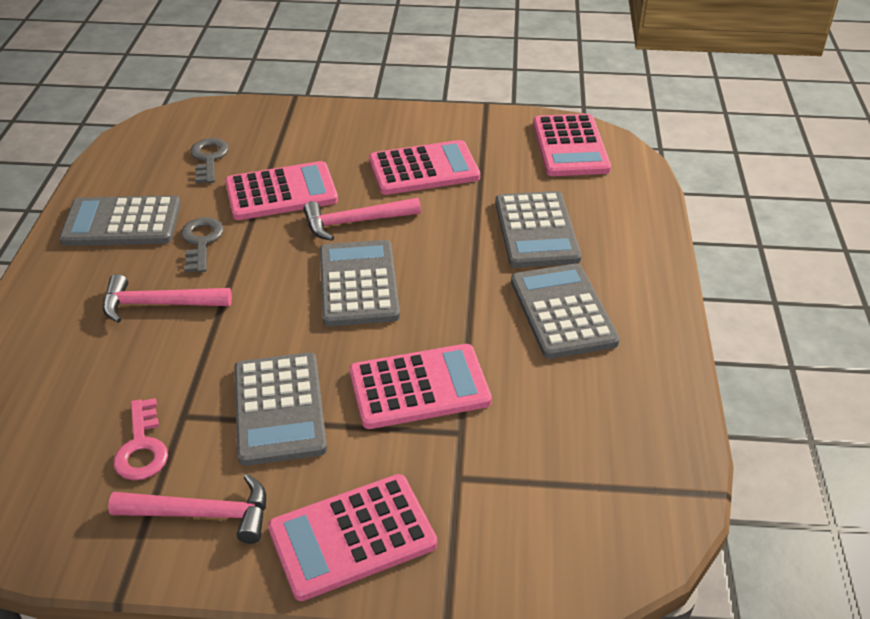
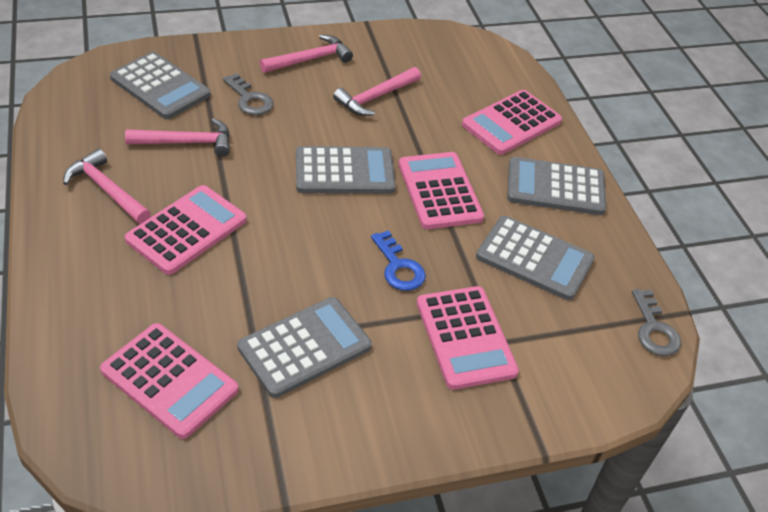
blue key: 0 -> 1
pink hammer: 3 -> 4
pink key: 1 -> 0

